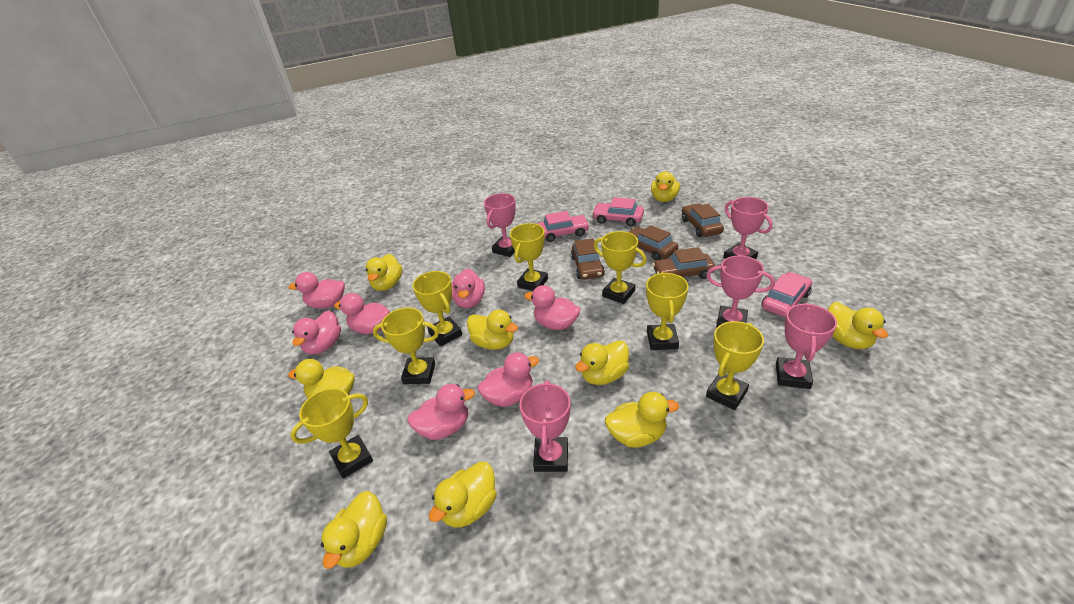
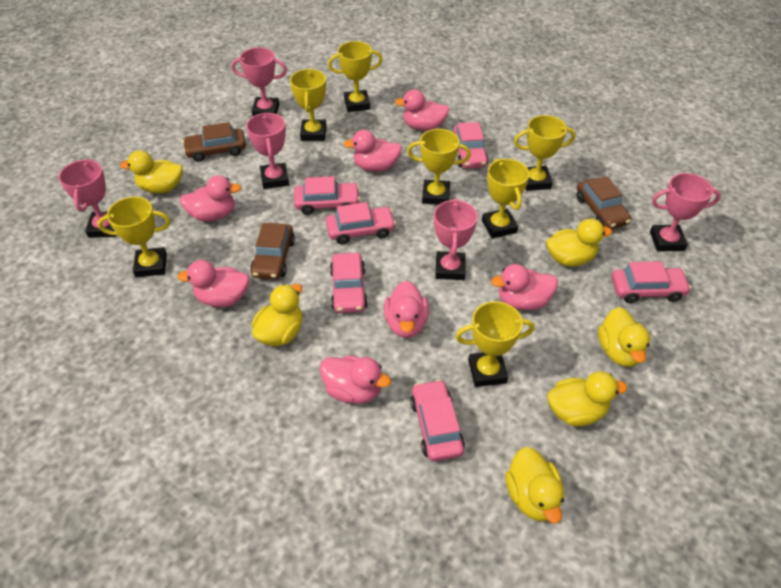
brown car: 4 -> 3
pink car: 3 -> 6
yellow duck: 9 -> 6

